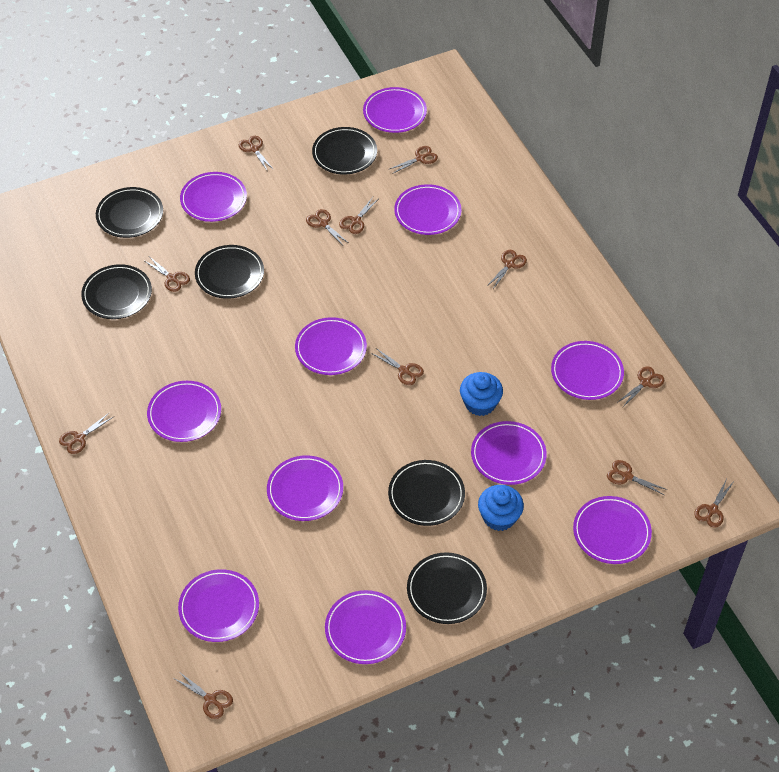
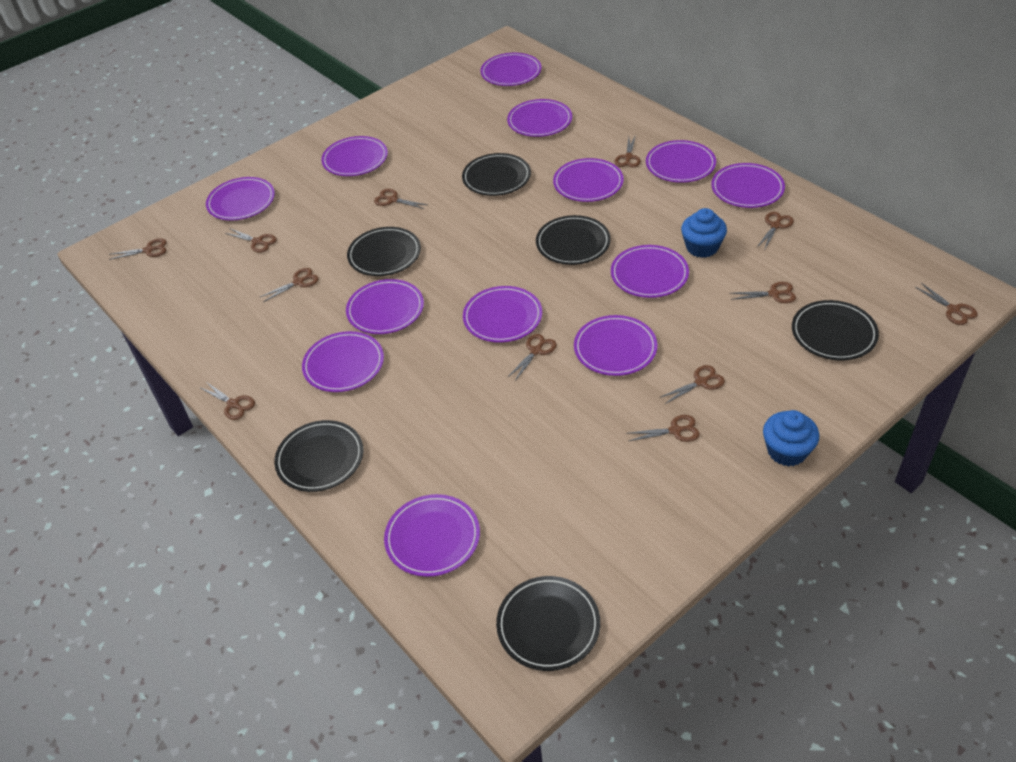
purple plate: 11 -> 13

